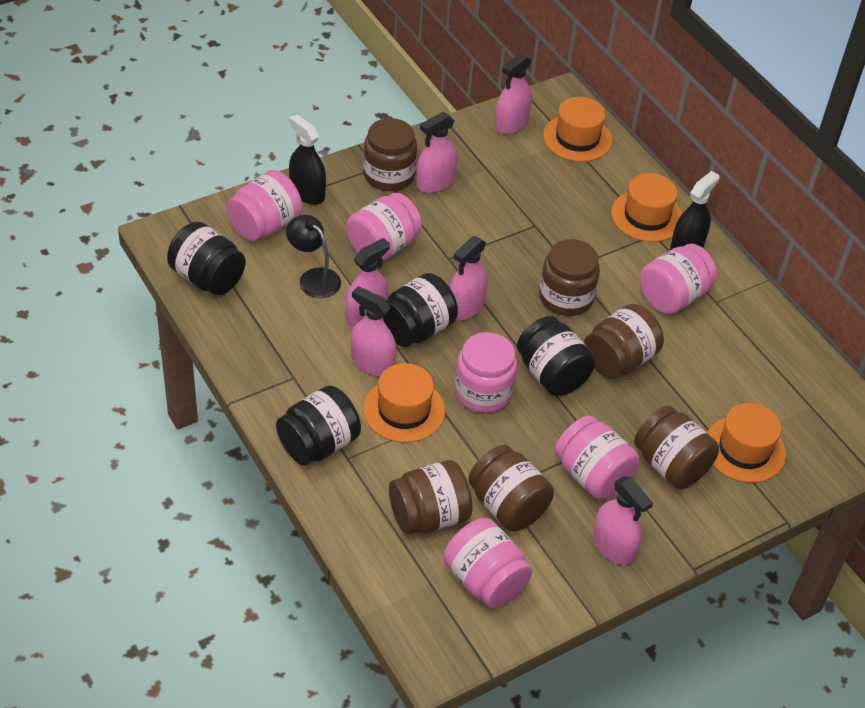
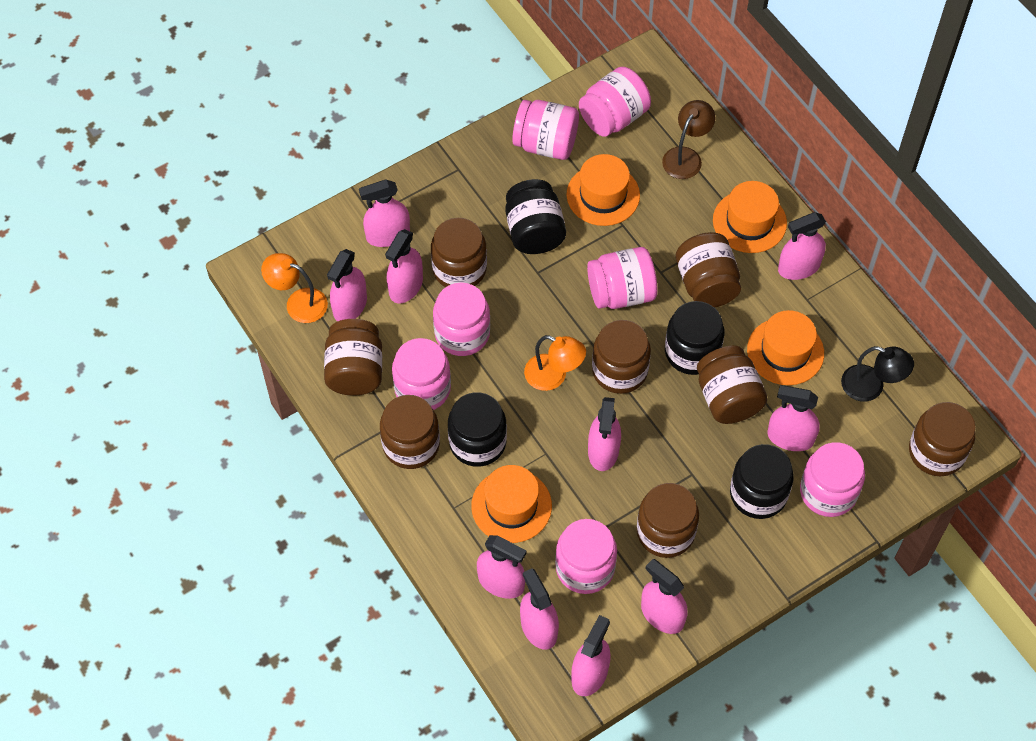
black spray bottle: 2 -> 0
brown jar: 6 -> 8
brown lamp: 0 -> 1
orange lamp: 0 -> 2
pink jar: 6 -> 7
pink spray bottle: 6 -> 10

